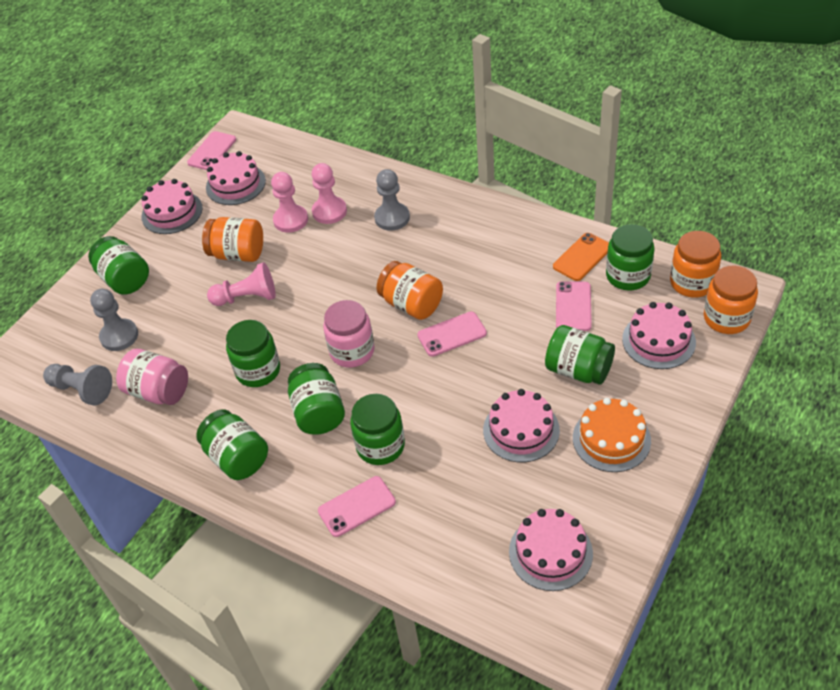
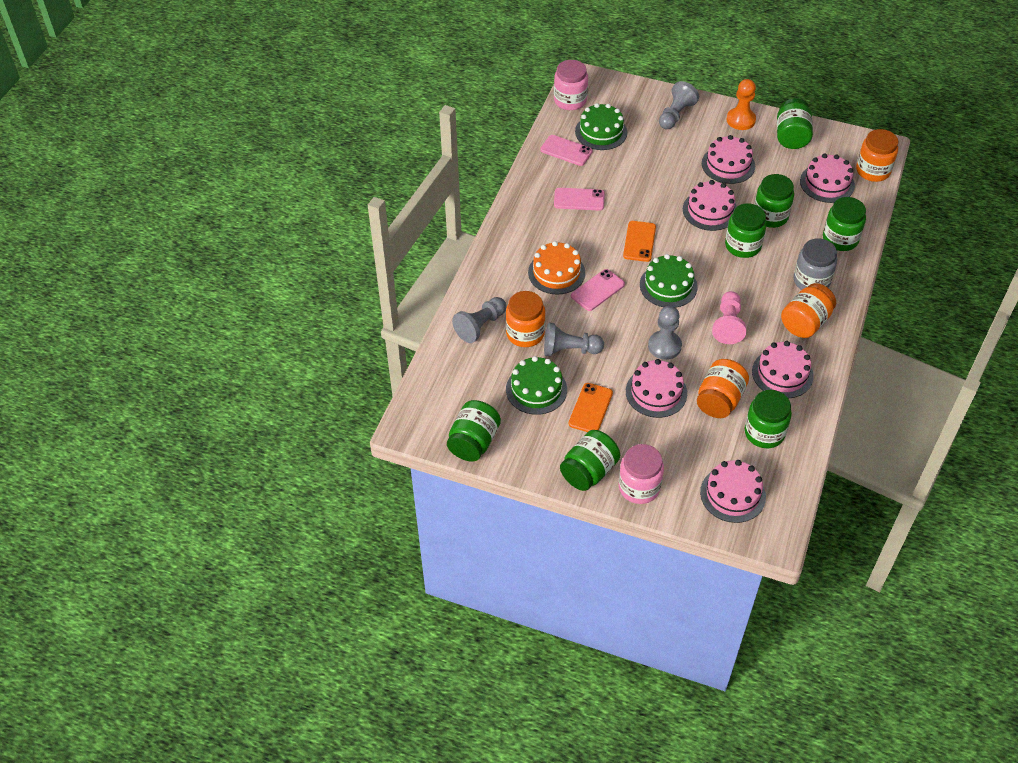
green cake: 0 -> 3
grey jar: 0 -> 1
grey pawn: 3 -> 4
orange pawn: 0 -> 1
orange phone: 1 -> 2
pink cake: 5 -> 6
pink pawn: 3 -> 1
pink phone: 4 -> 3

